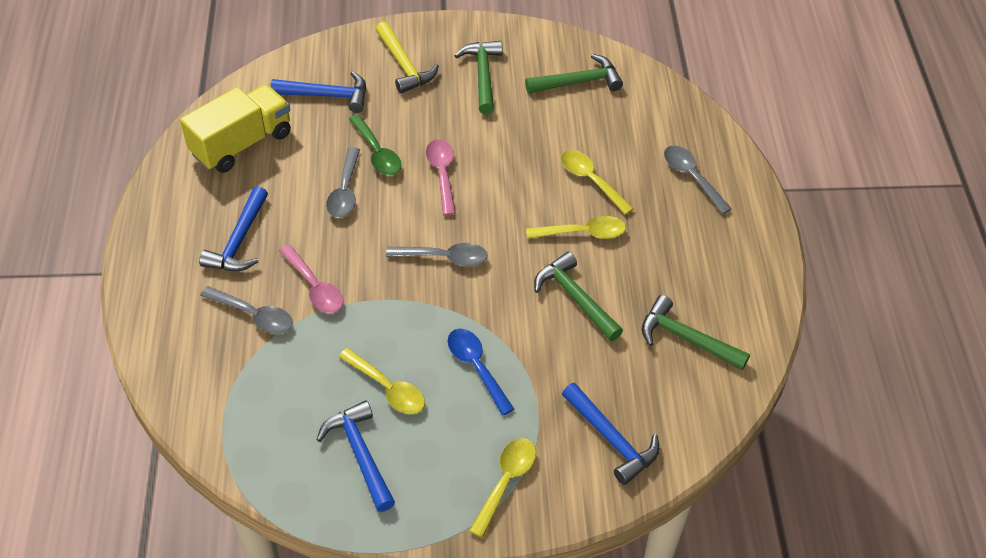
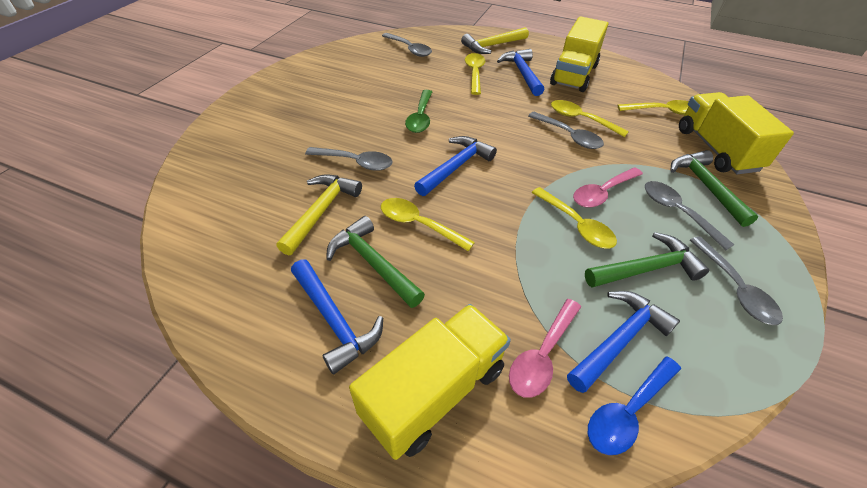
green hammer: 4 -> 3
grey spoon: 4 -> 5
yellow hammer: 1 -> 2
yellow spoon: 4 -> 5
yellow truck: 1 -> 3

